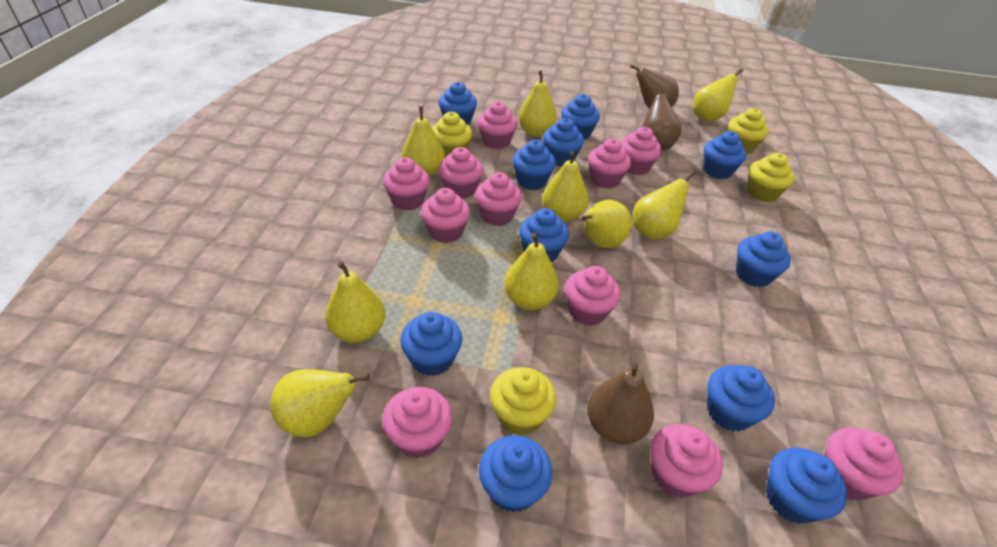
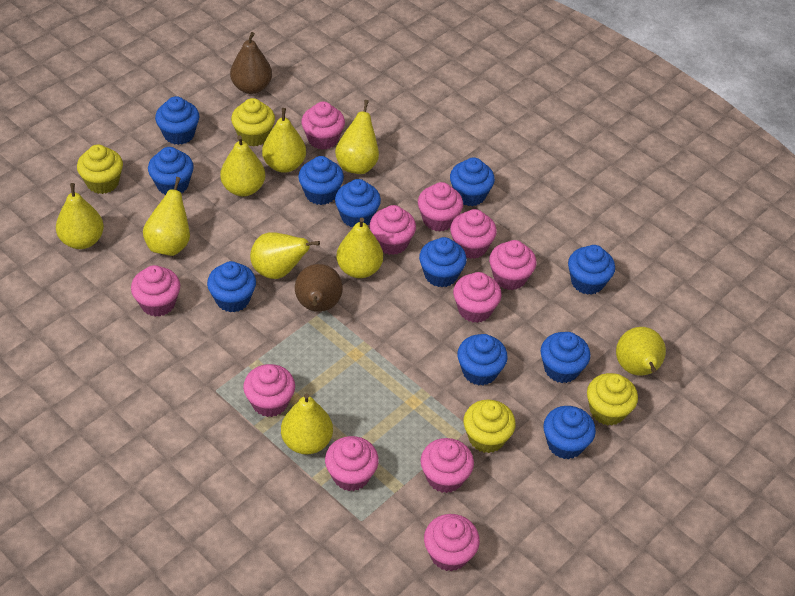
brown pear: 3 -> 2

